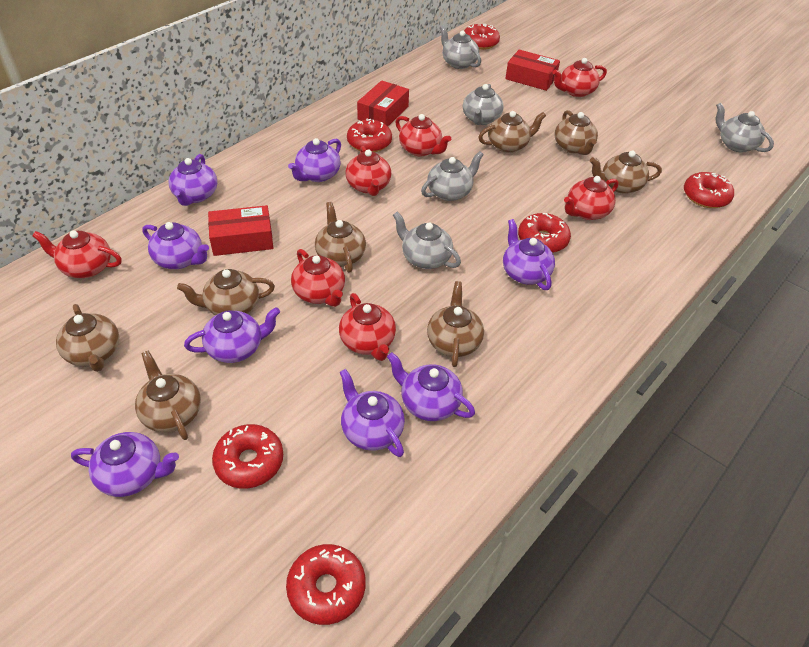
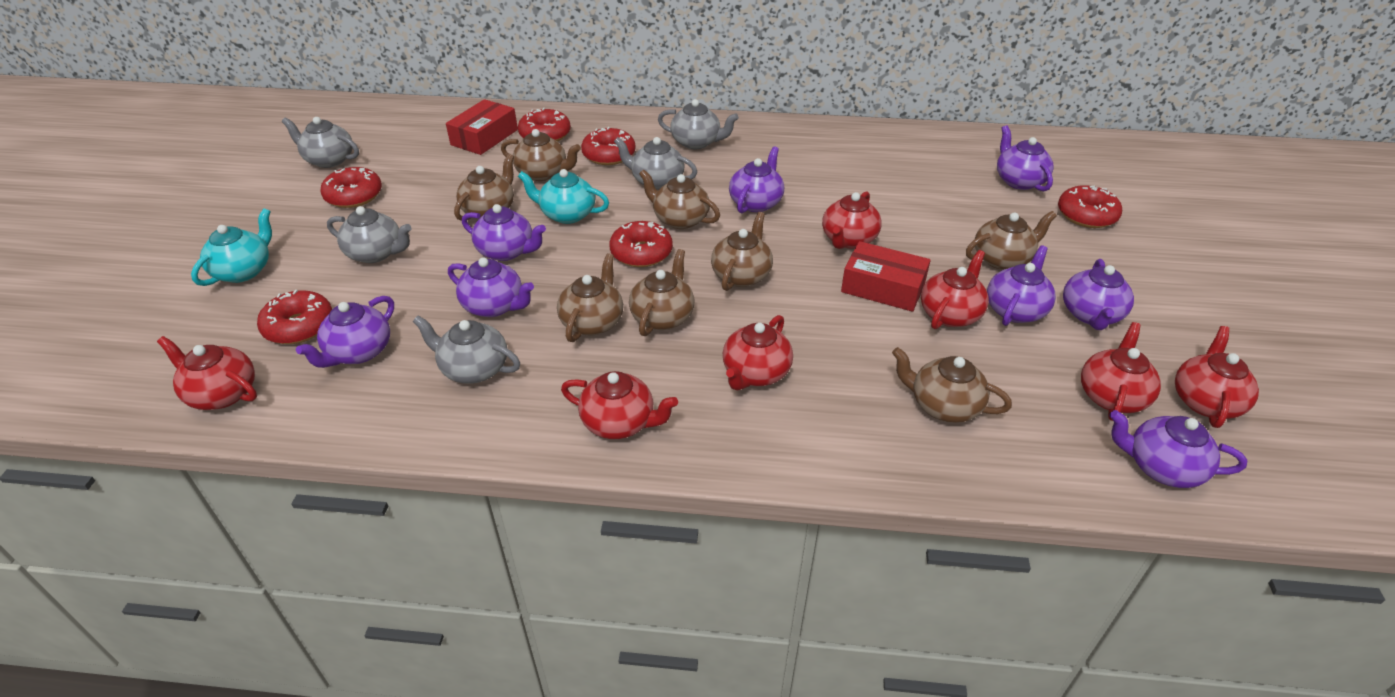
red box: 3 -> 2
turquoise teapot: 0 -> 2

